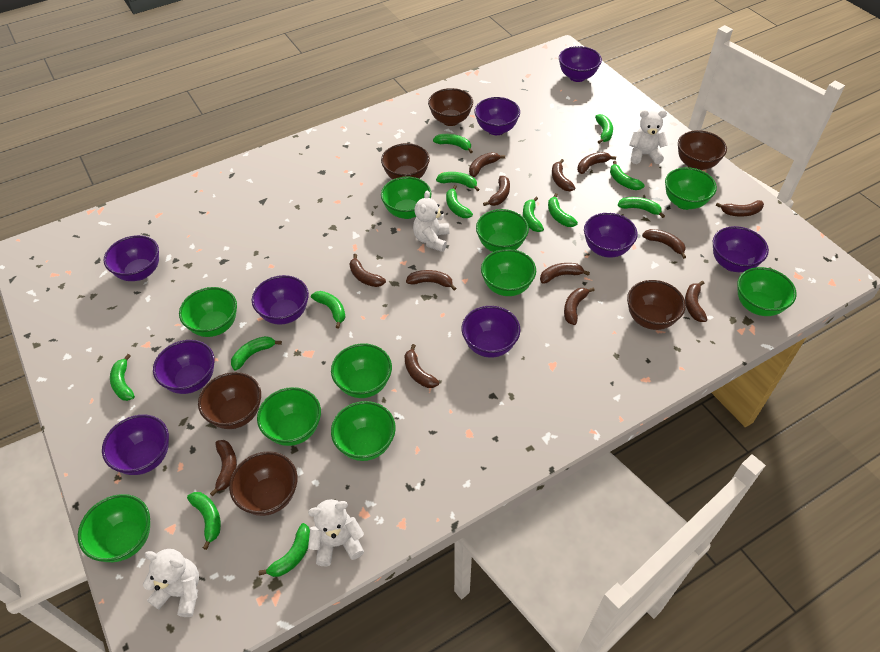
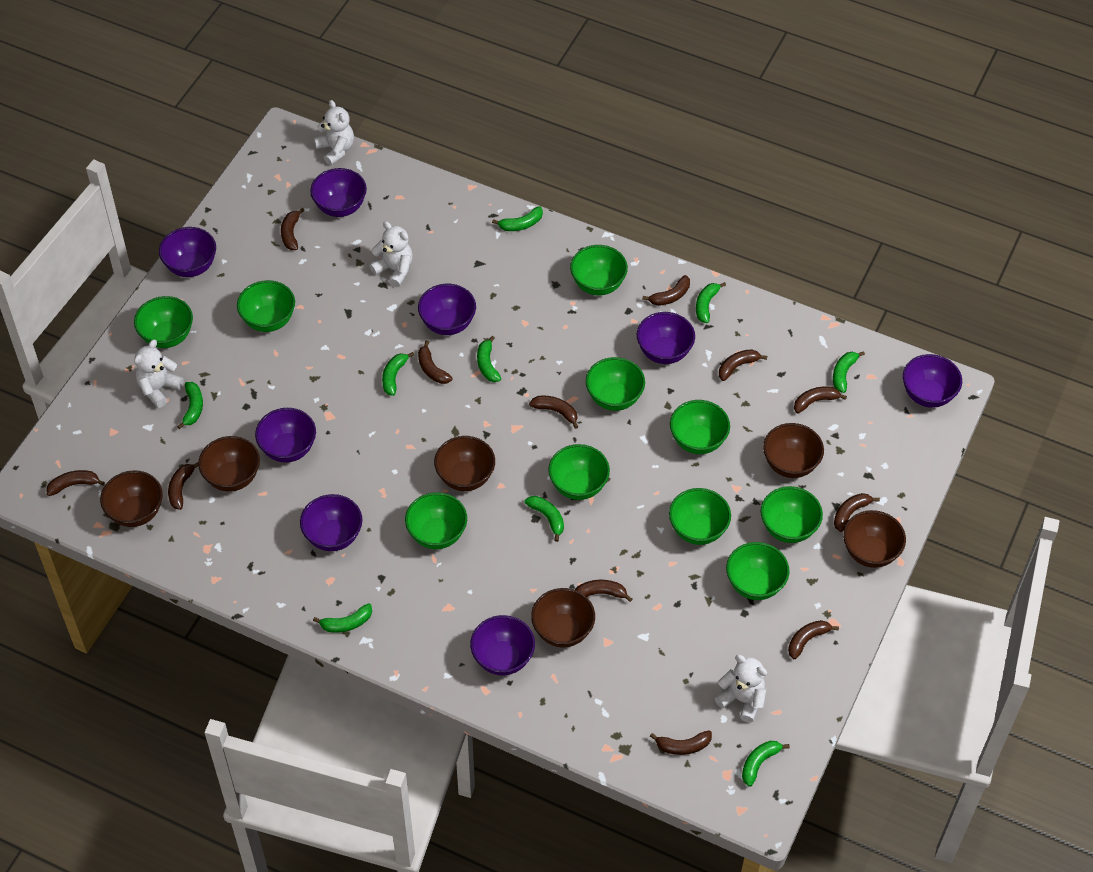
brown banana: 13 -> 12
green banana: 13 -> 9
purple bowl: 9 -> 8

